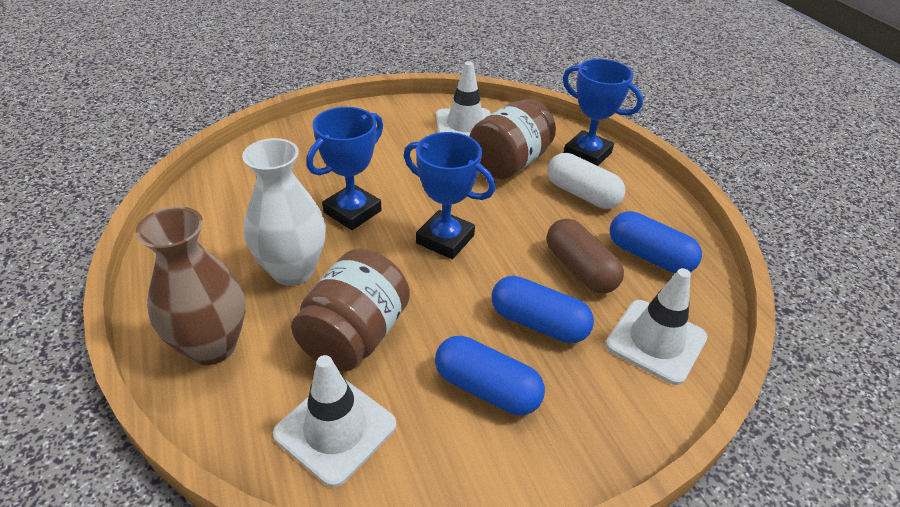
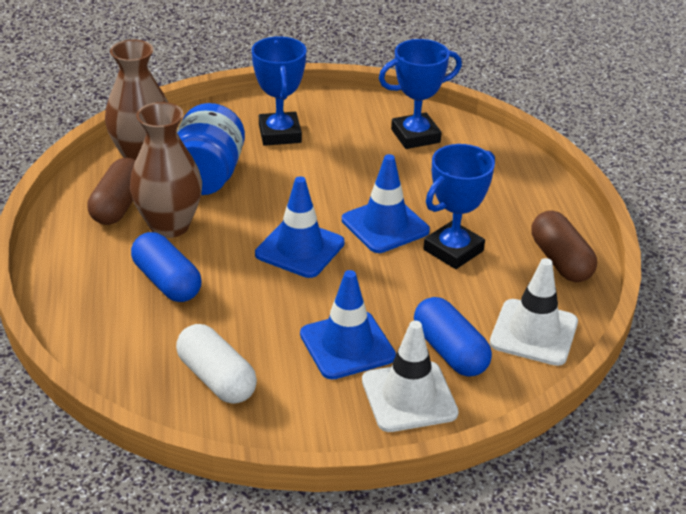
blue capsule: 3 -> 2
blue jar: 0 -> 1
blue traffic cone: 0 -> 3
brown capsule: 1 -> 2
brown jar: 2 -> 0
brown vase: 1 -> 2
white traffic cone: 3 -> 2
white vase: 1 -> 0

